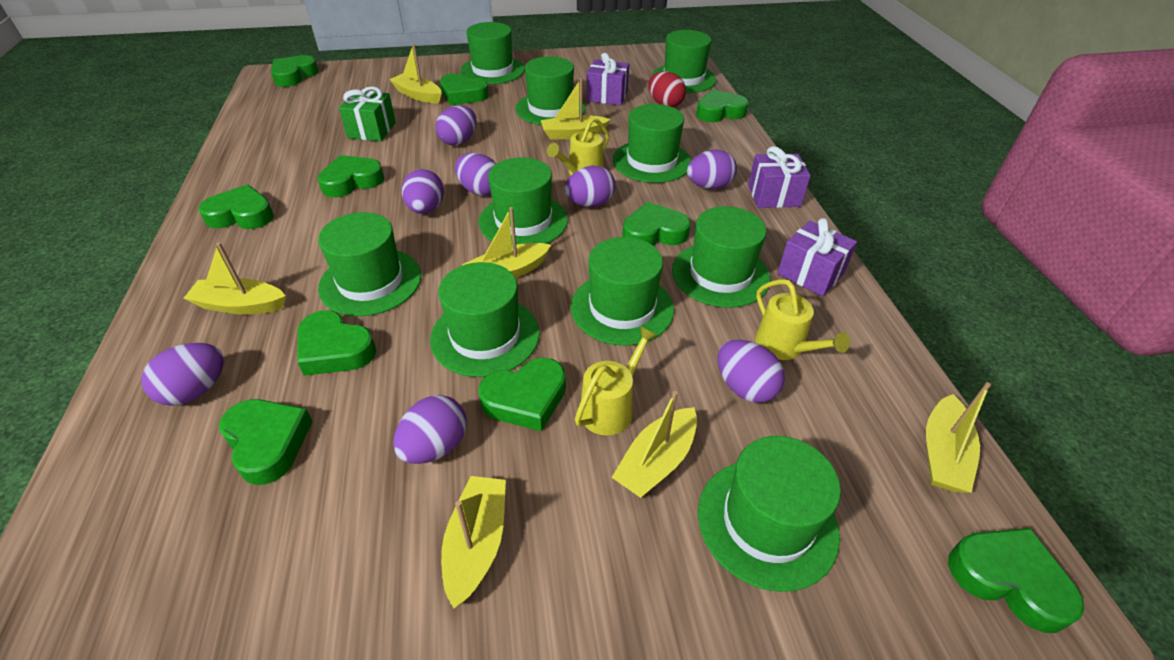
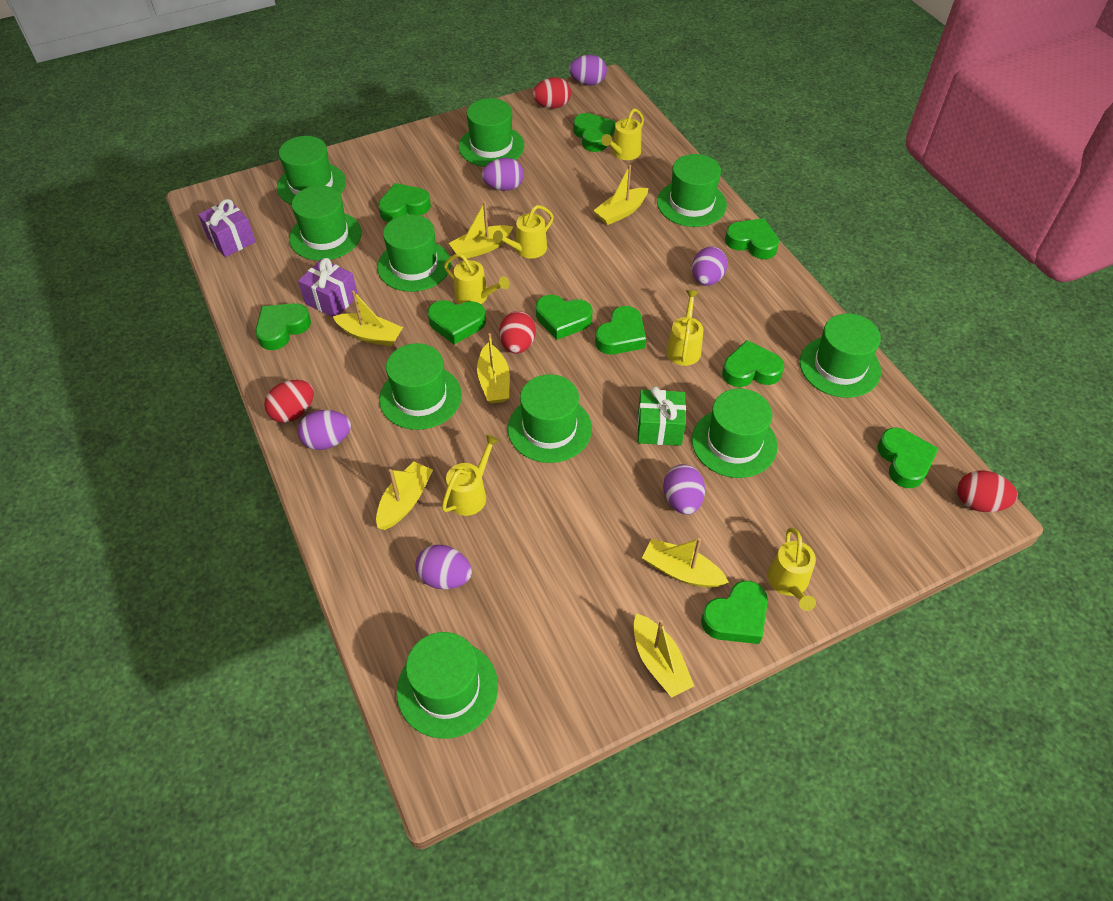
purple egg: 8 -> 6
purple gift: 3 -> 2
red egg: 1 -> 4
yellow watering can: 3 -> 6

